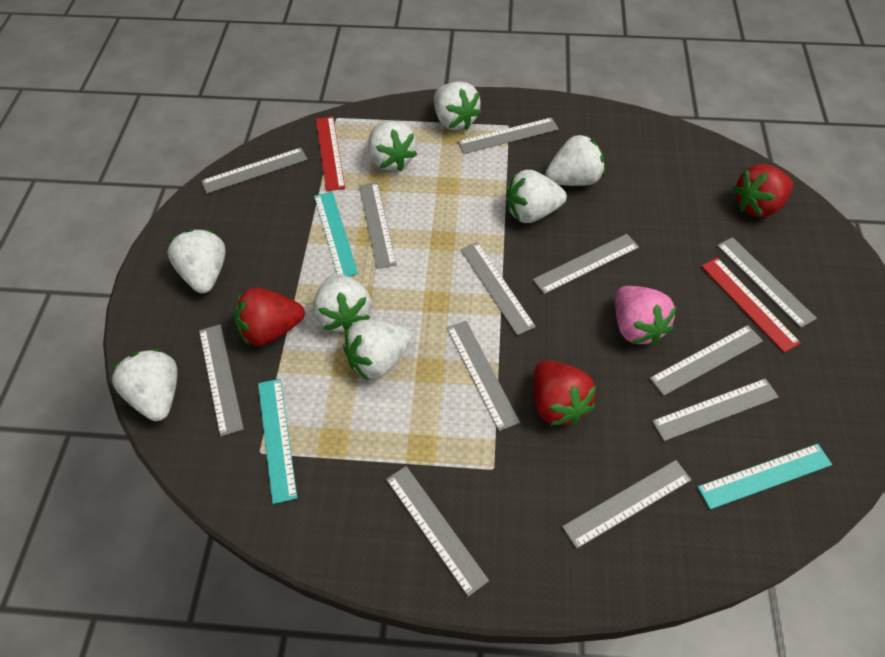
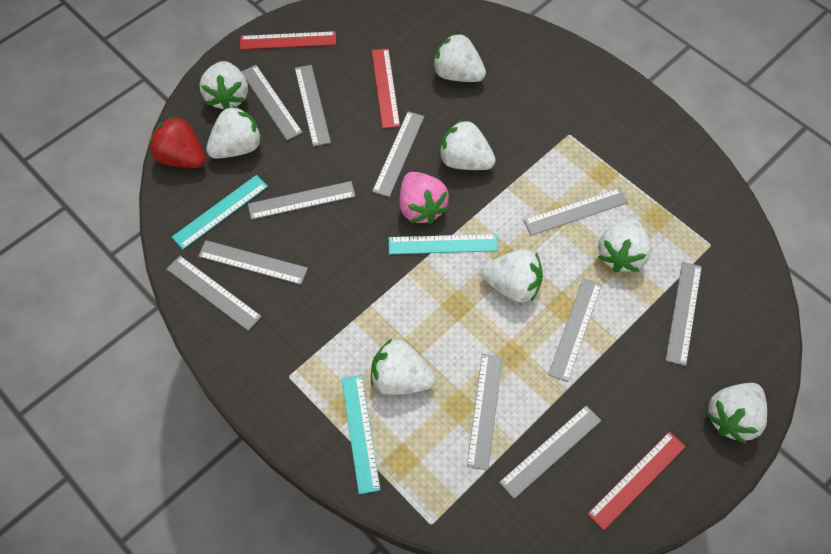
grey ruler: 12 -> 11
red ruler: 2 -> 3
red strawberry: 3 -> 1

